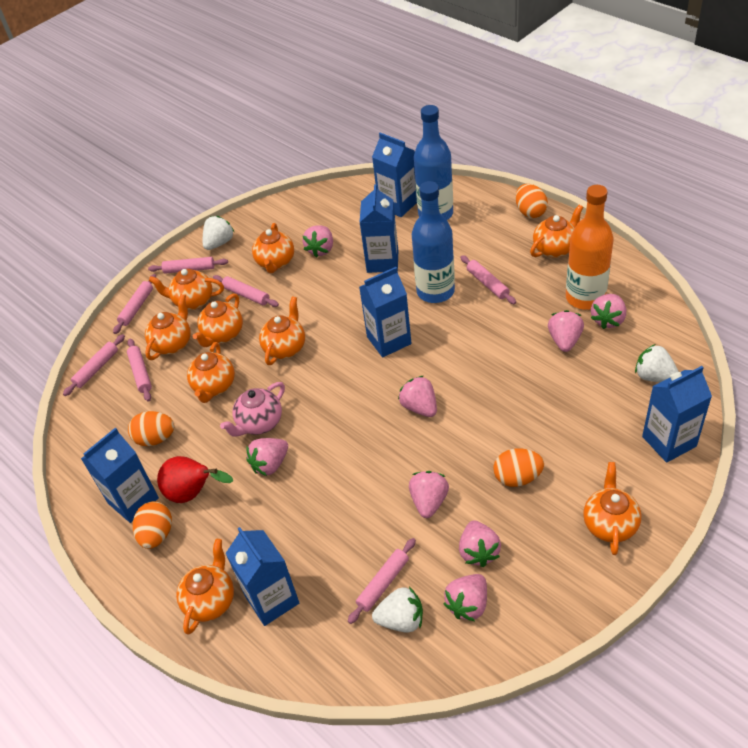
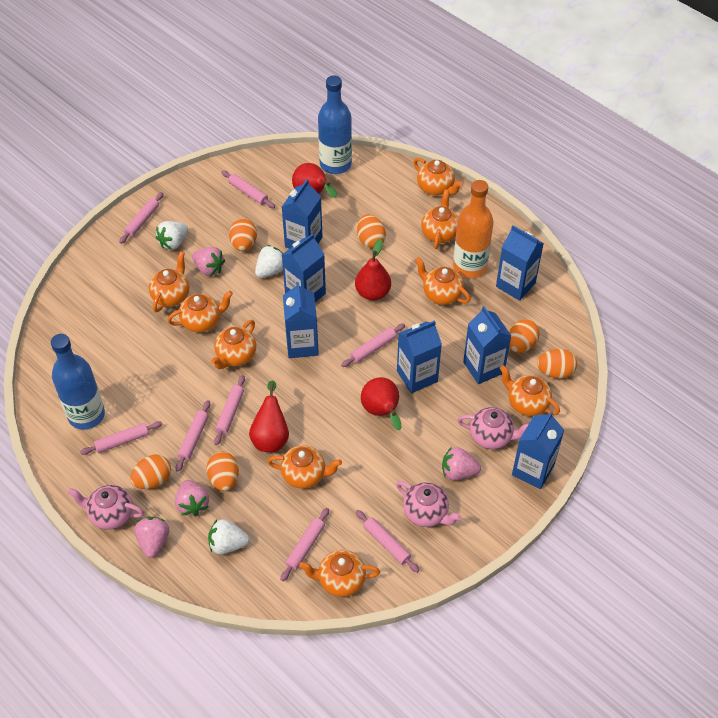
blue carton: 6 -> 7
orange egg: 4 -> 6
pink rolling pin: 7 -> 8
pink strawberry: 8 -> 4
pink teapot: 1 -> 3
red pear: 1 -> 4

